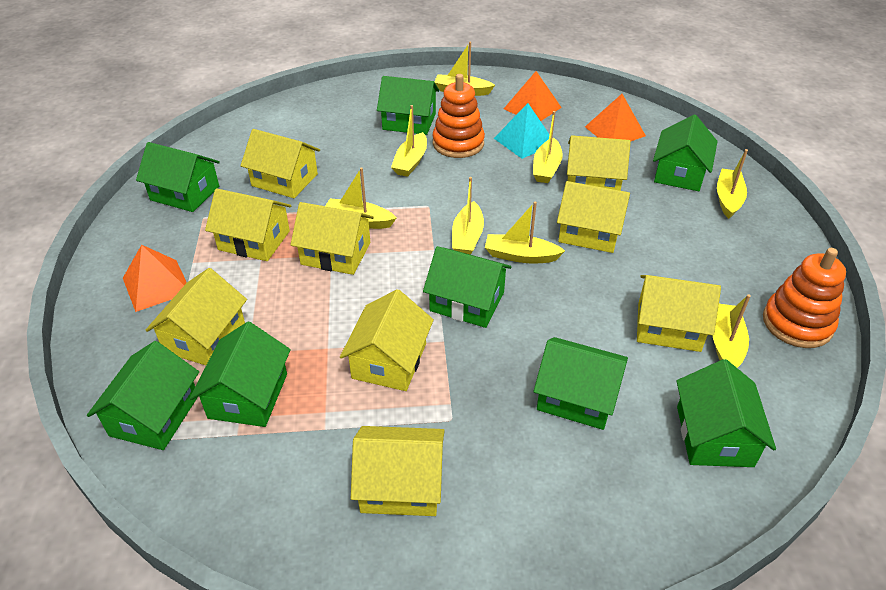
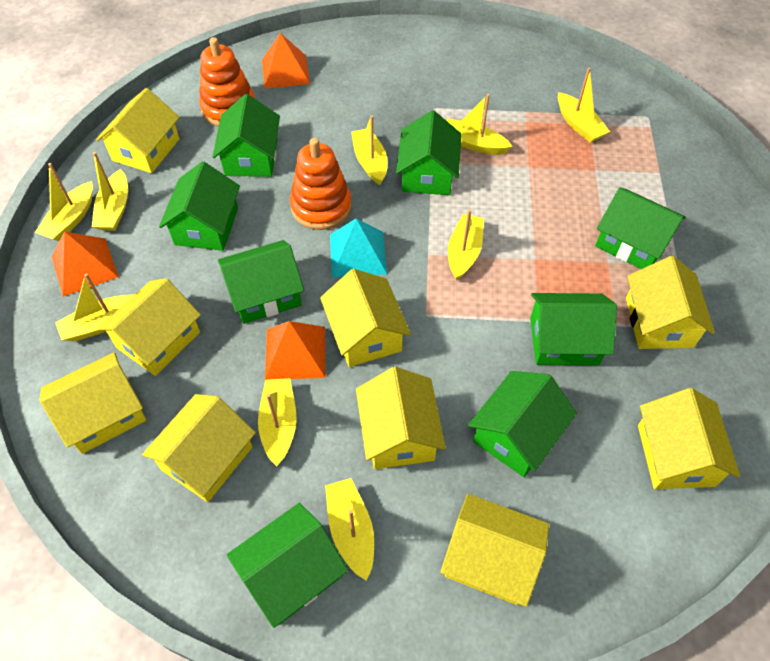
yellow boat: 8 -> 9

